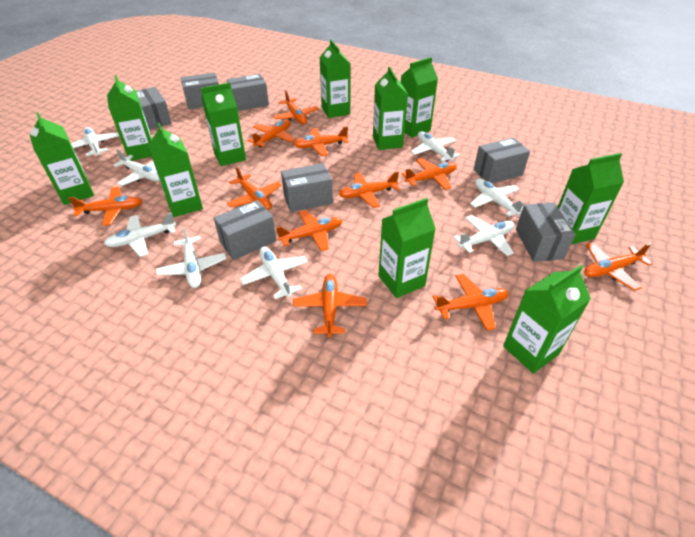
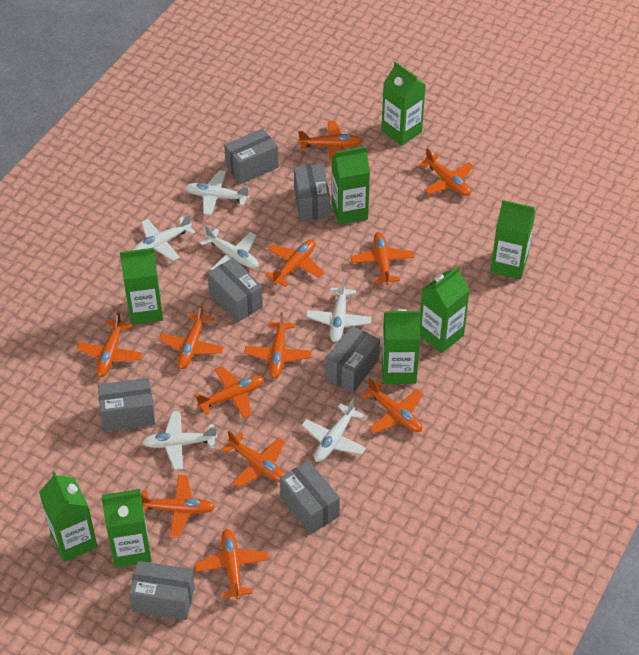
green carton: 10 -> 8
orange plane: 11 -> 12
white plane: 8 -> 6

